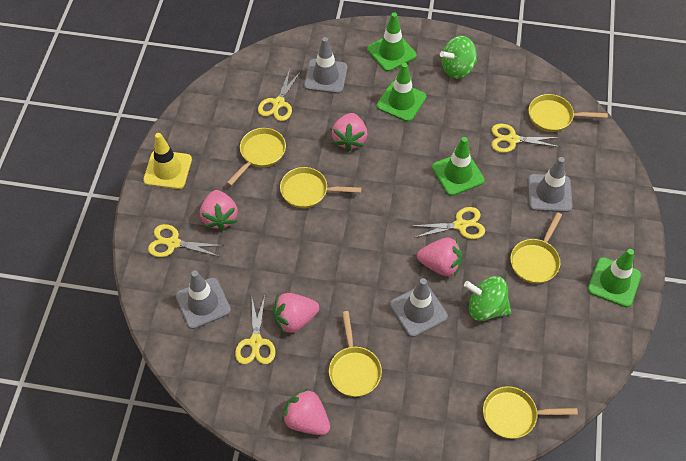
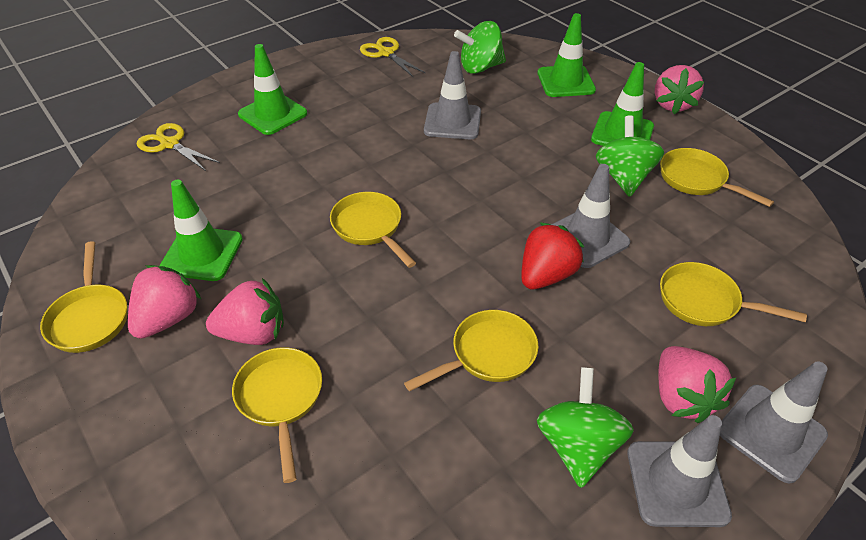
green spinning top: 2 -> 3
pink strawberry: 5 -> 4
red strawberry: 0 -> 1
yellow scissors: 5 -> 2
yellow traffic cone: 1 -> 0

